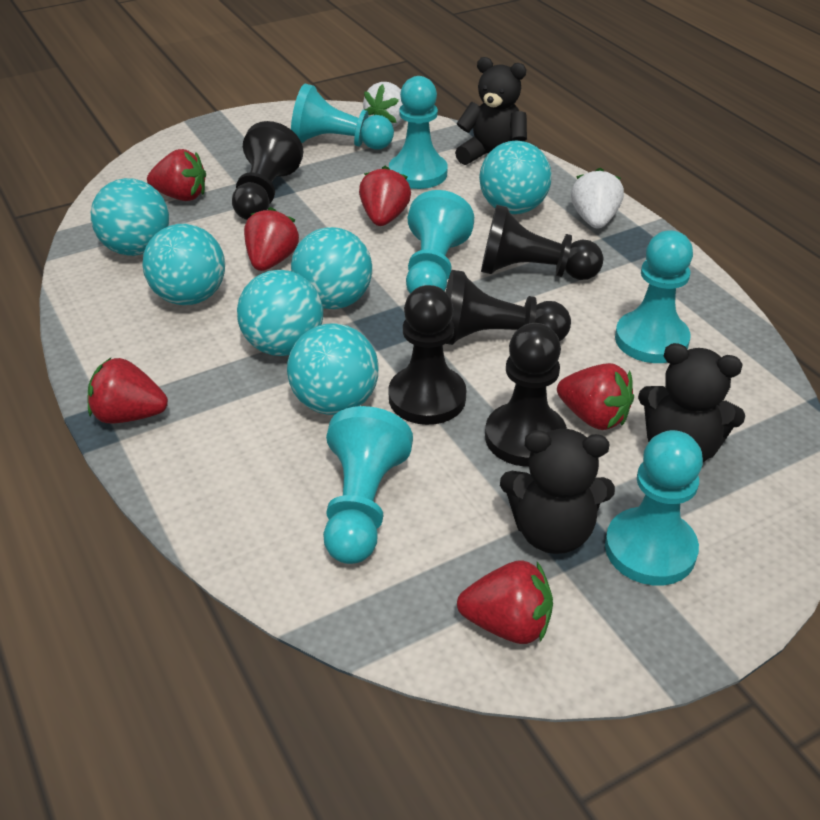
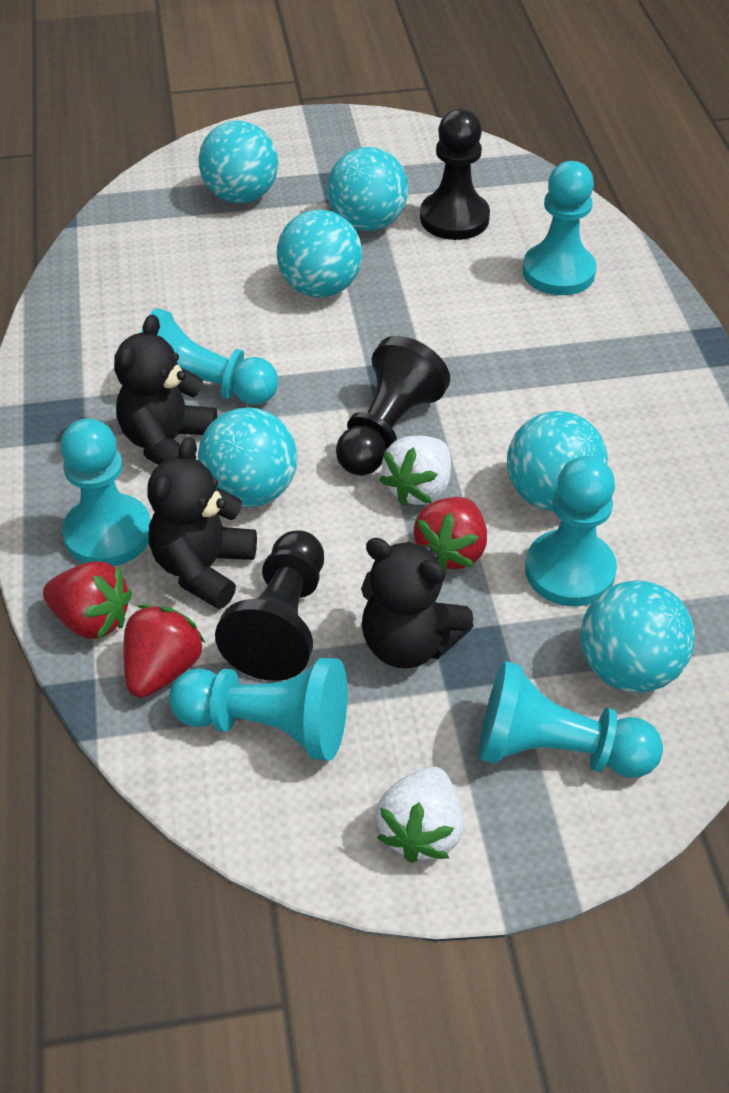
black pawn: 5 -> 3
red strawberry: 6 -> 3

